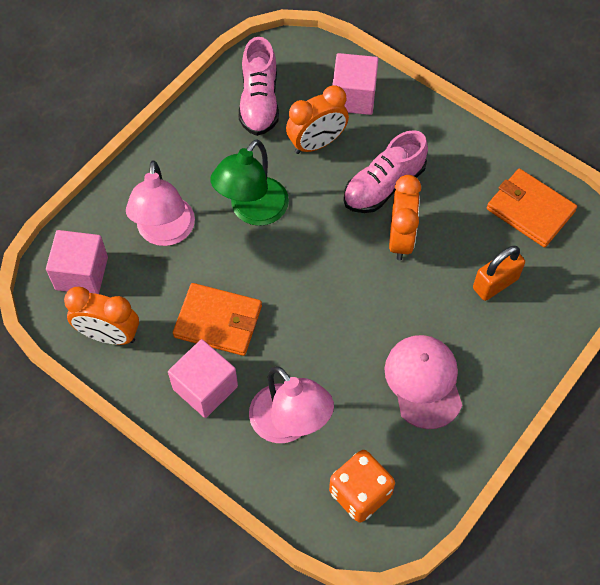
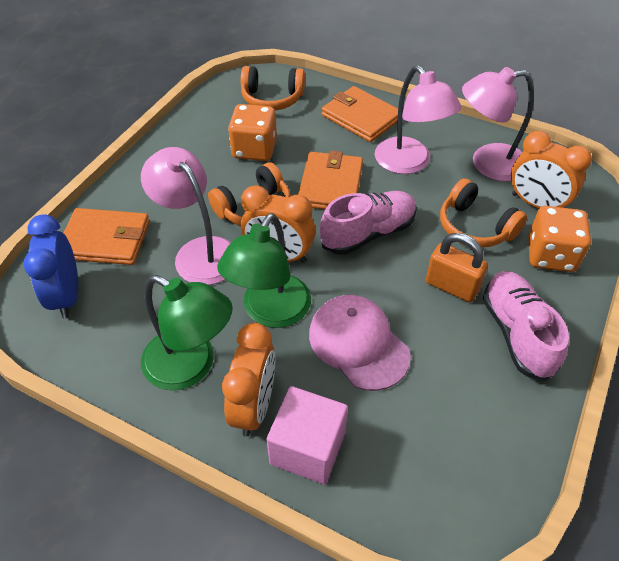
blue clock: 0 -> 1
green lamp: 1 -> 2
orange dice: 1 -> 2
orange headphones: 0 -> 3
orange wallet: 2 -> 3
pink cube: 3 -> 1
pink lamp: 2 -> 3

